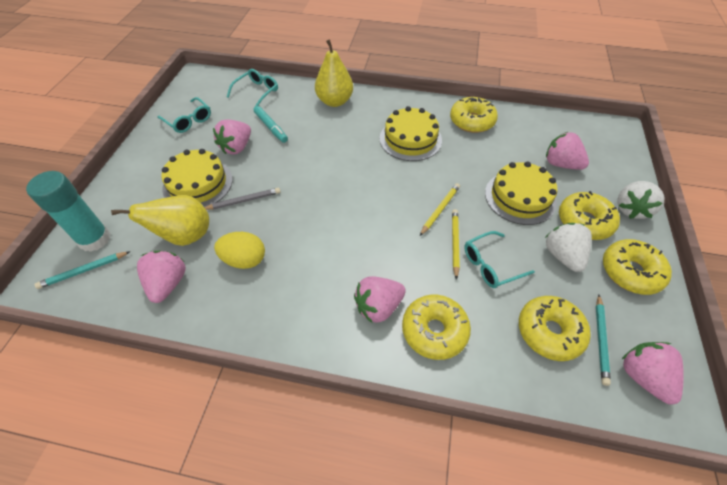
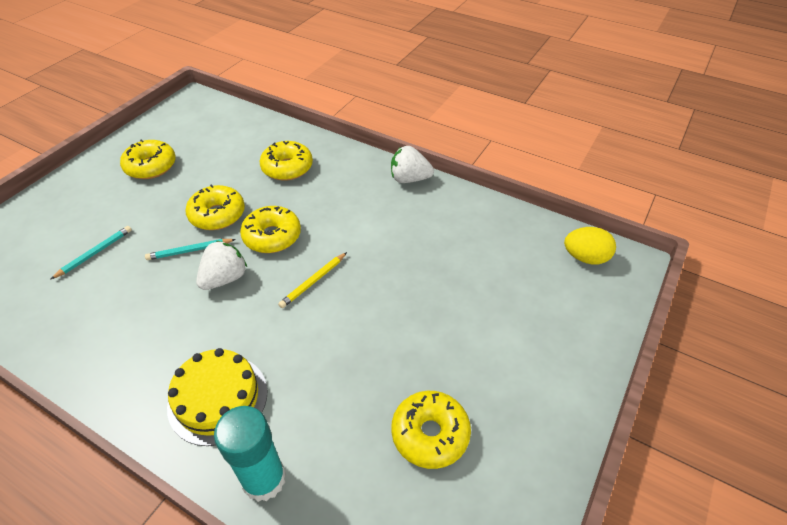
grey pencil: 1 -> 0
pink strawberry: 5 -> 0
turquoise glasses: 3 -> 0
turquoise marker: 1 -> 0
yellow cake: 3 -> 1
yellow pear: 2 -> 0
yellow pencil: 2 -> 1

